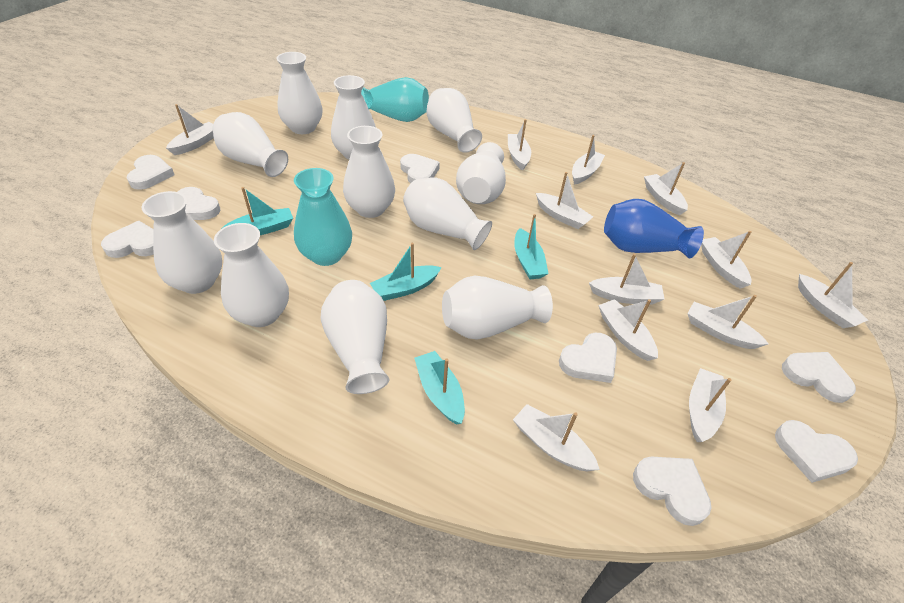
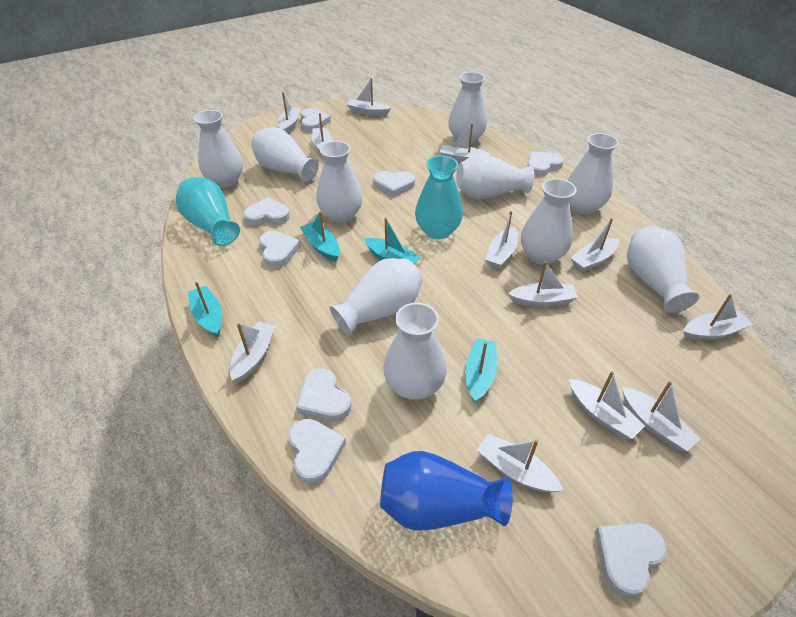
white vase: 11 -> 10

